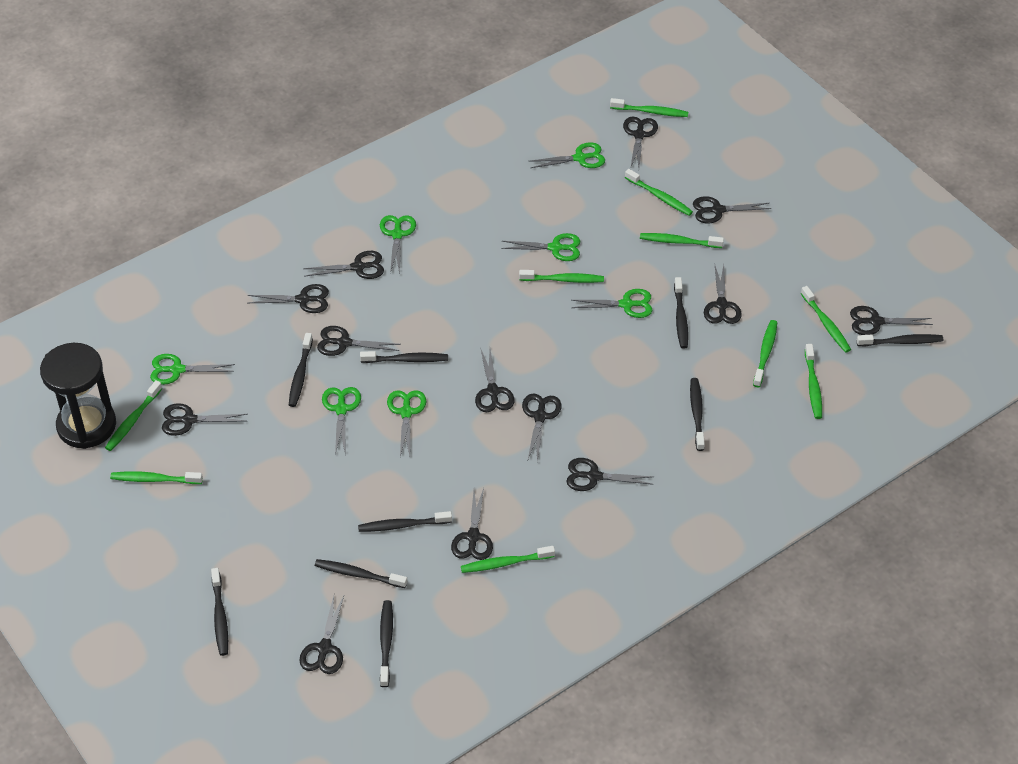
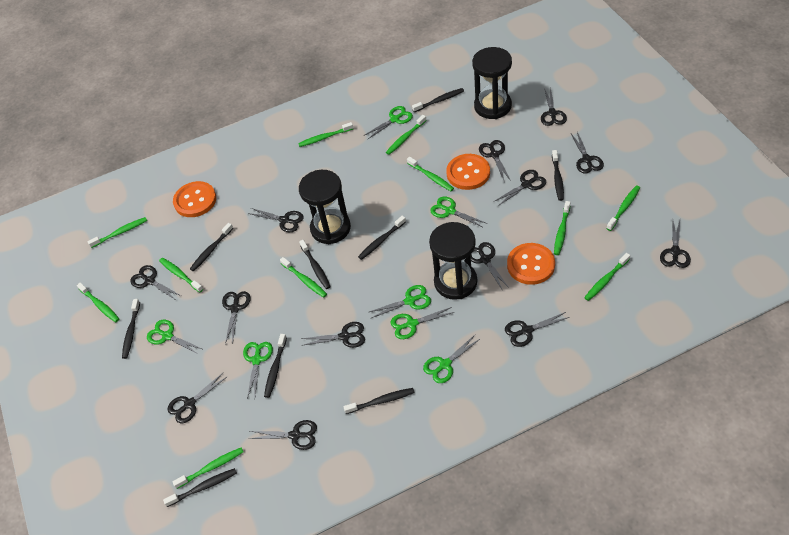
black hourglass: 1 -> 3
green toothbrush: 10 -> 11
orange button: 0 -> 3

